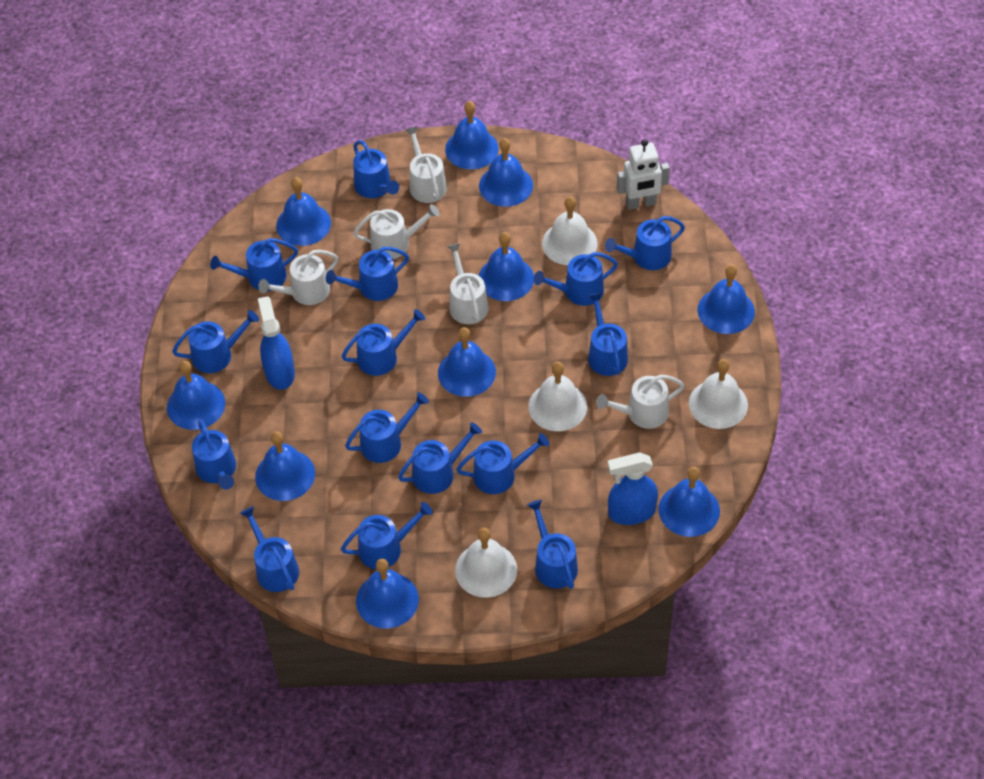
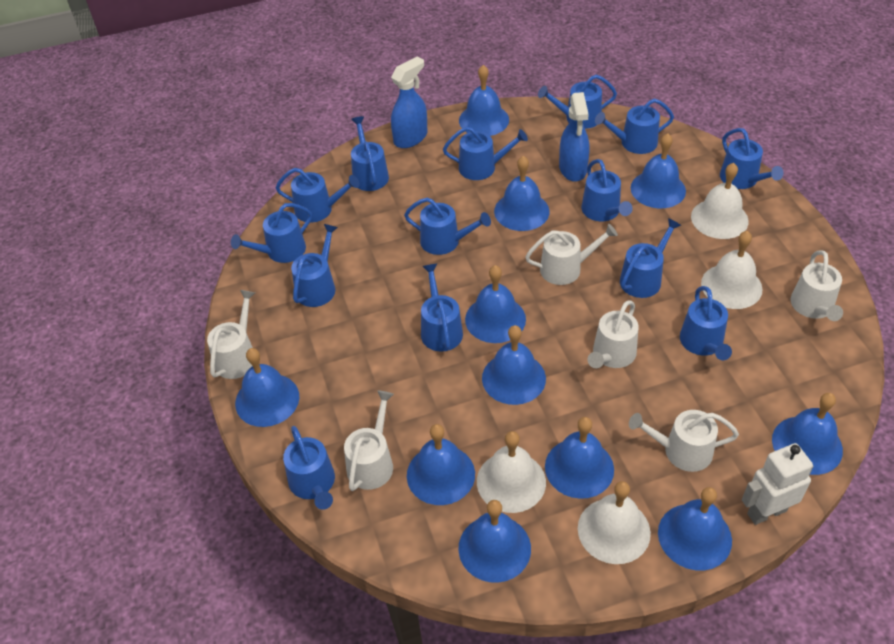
blue bell: 10 -> 11
blue watering can: 15 -> 14
white watering can: 5 -> 6

